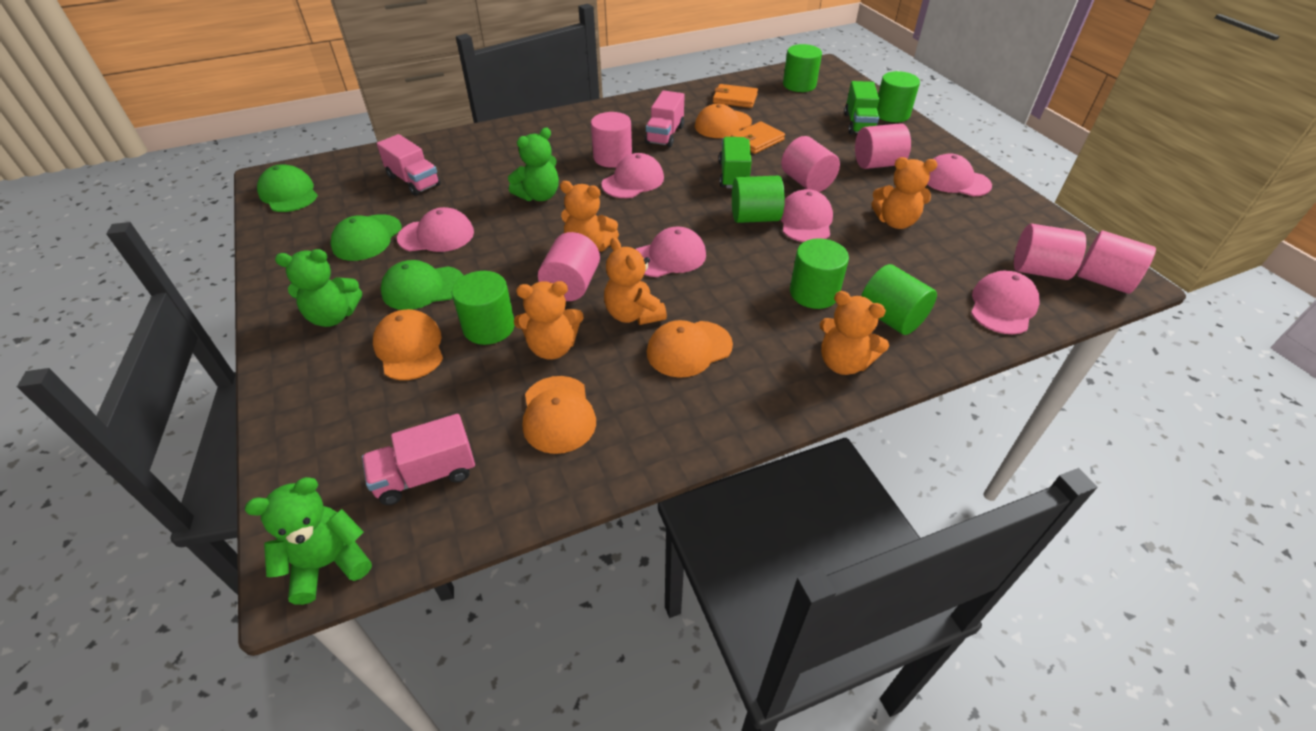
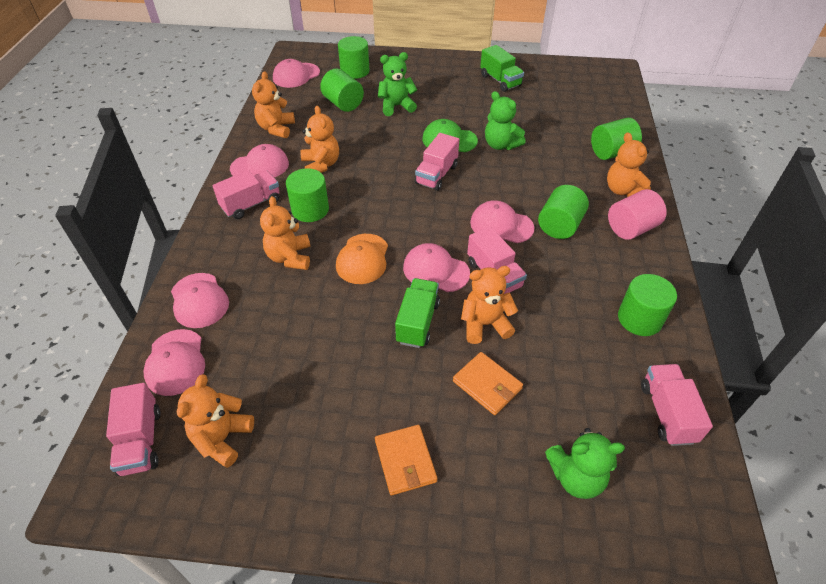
green cap: 3 -> 1
orange cap: 4 -> 1
orange teddy bear: 5 -> 6
pink cylinder: 6 -> 1
pink truck: 3 -> 5

